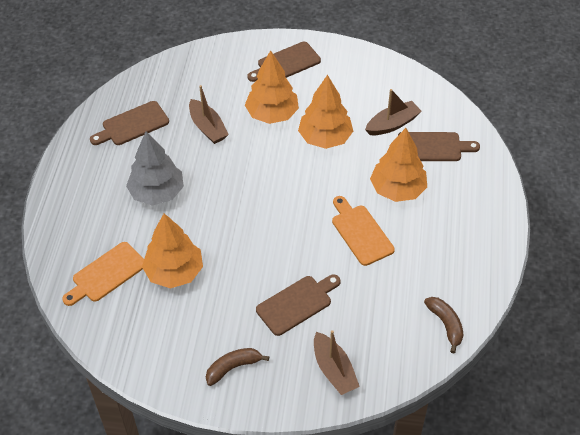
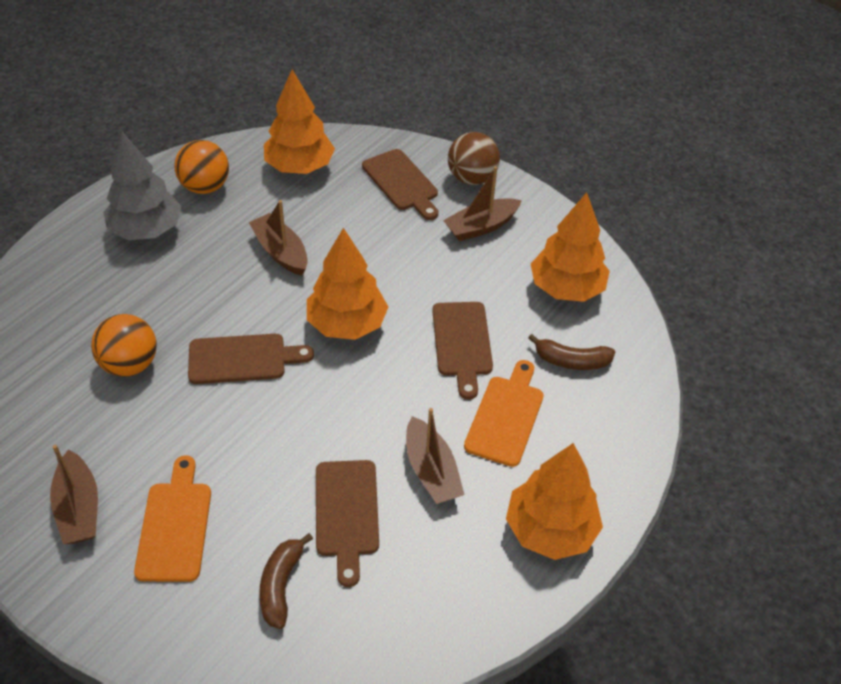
brown ball: 0 -> 1
brown boat: 3 -> 4
orange ball: 0 -> 2

